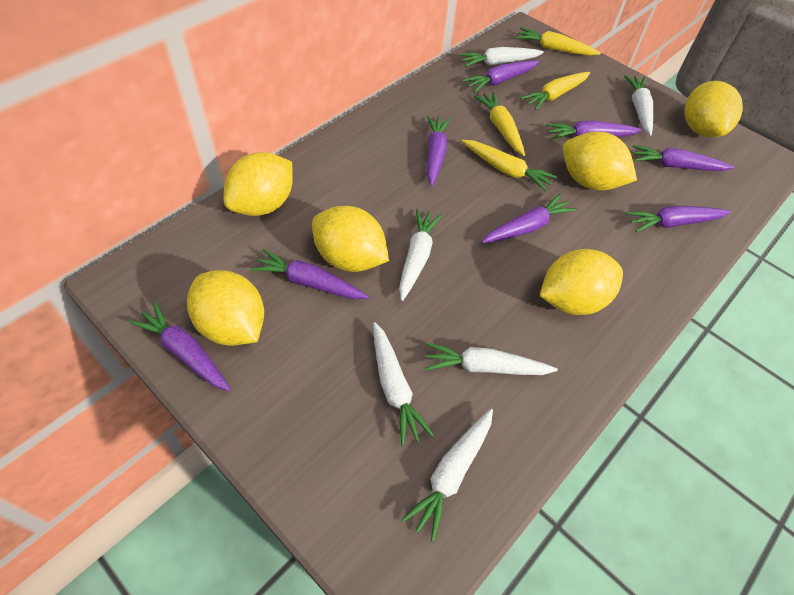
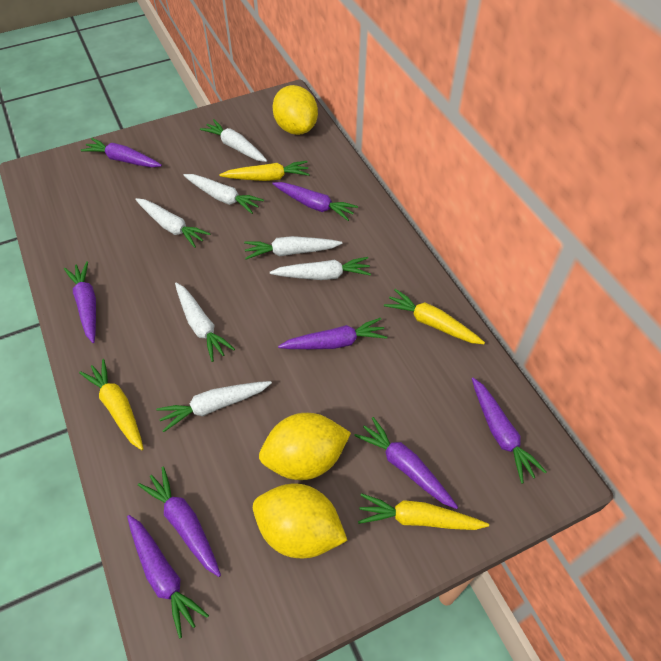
white carrot: 6 -> 7
yellow lemon: 6 -> 3

